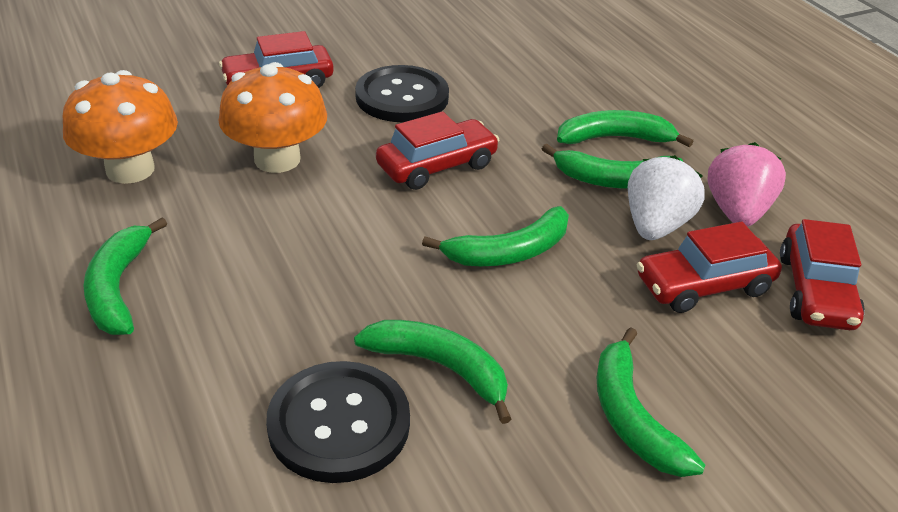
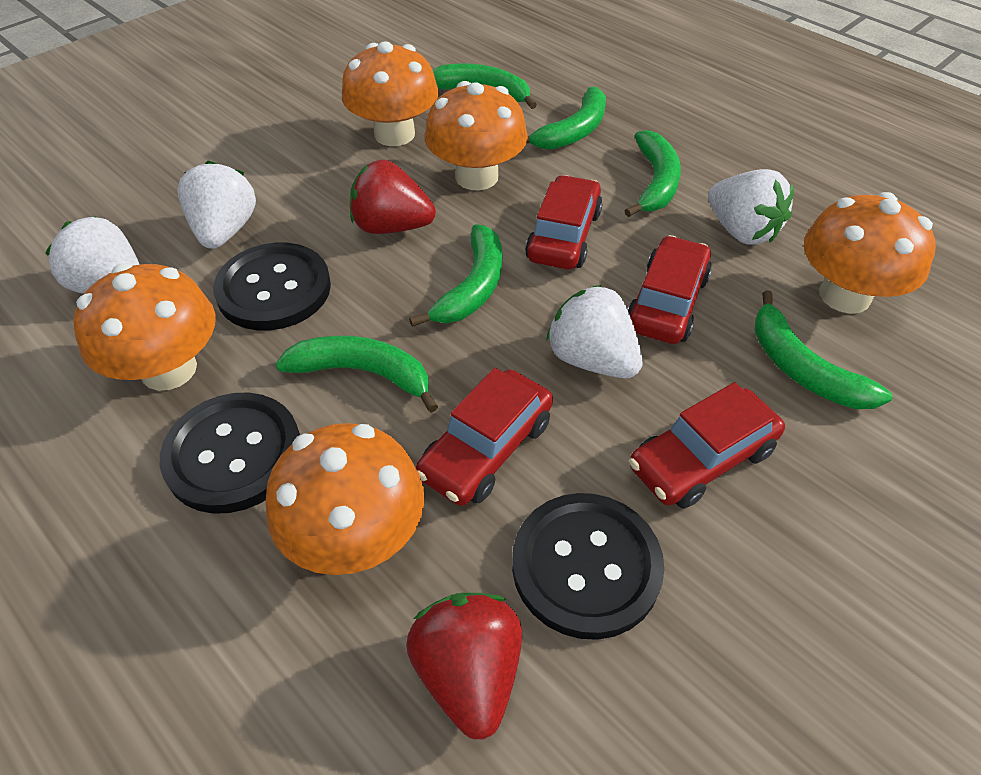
black button: 2 -> 3
orange mushroom: 2 -> 5
pink strawberry: 1 -> 0
red strawberry: 0 -> 2
white strawberry: 1 -> 4

